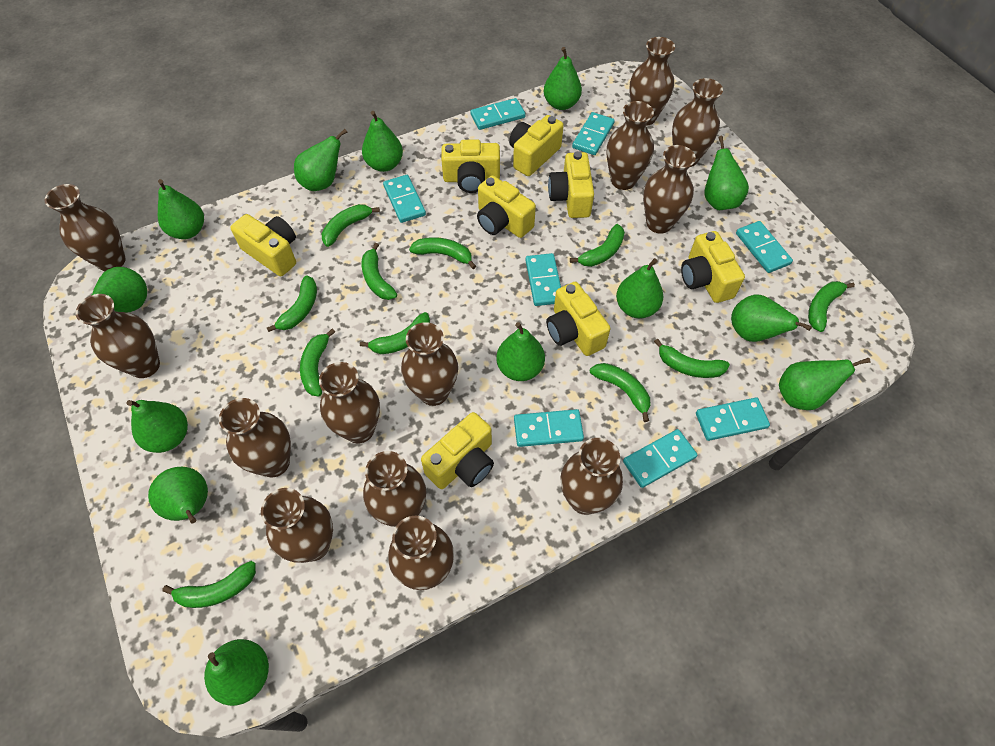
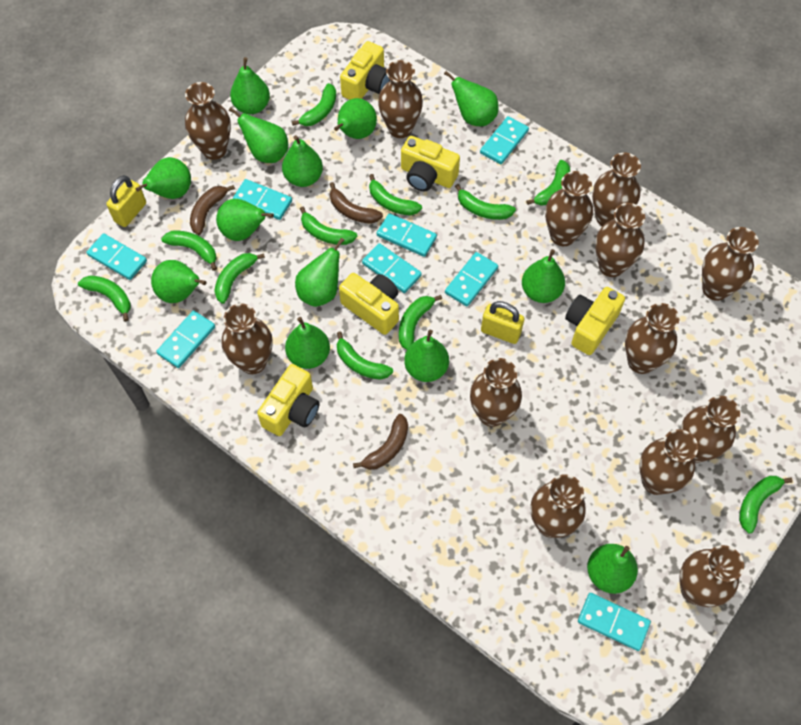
brown banana: 0 -> 3
yellow camera: 8 -> 5
yellow padlock: 0 -> 2

